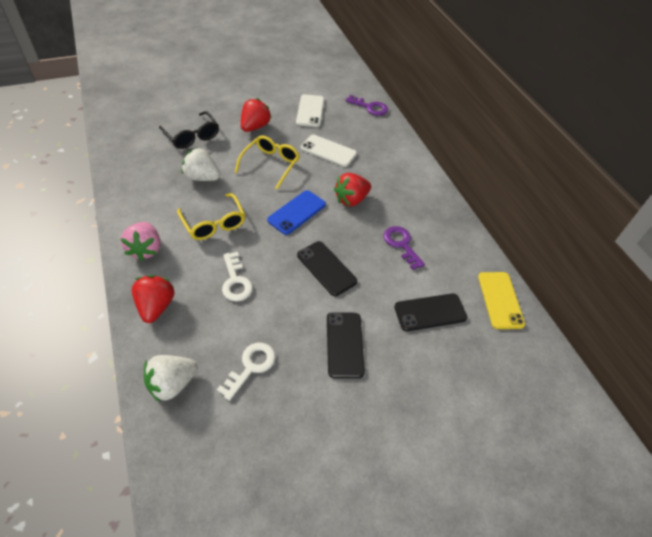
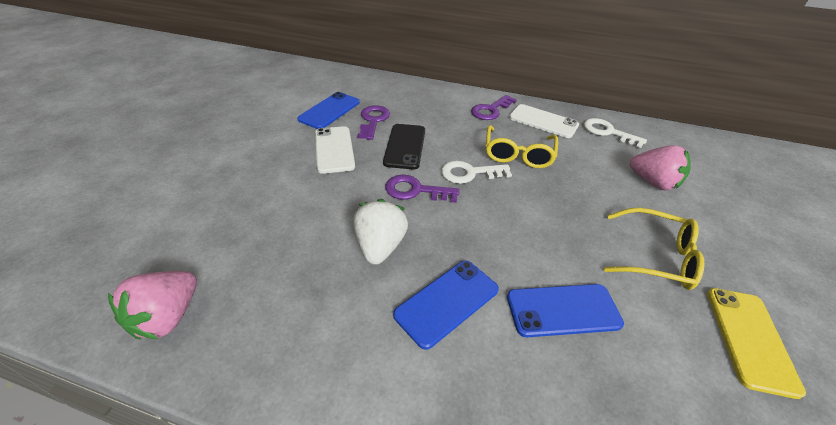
black glasses: 1 -> 0
black phone: 3 -> 1
blue phone: 1 -> 3
pink strawberry: 1 -> 2
purple key: 2 -> 3
red strawberry: 3 -> 0
white strawberry: 2 -> 1

